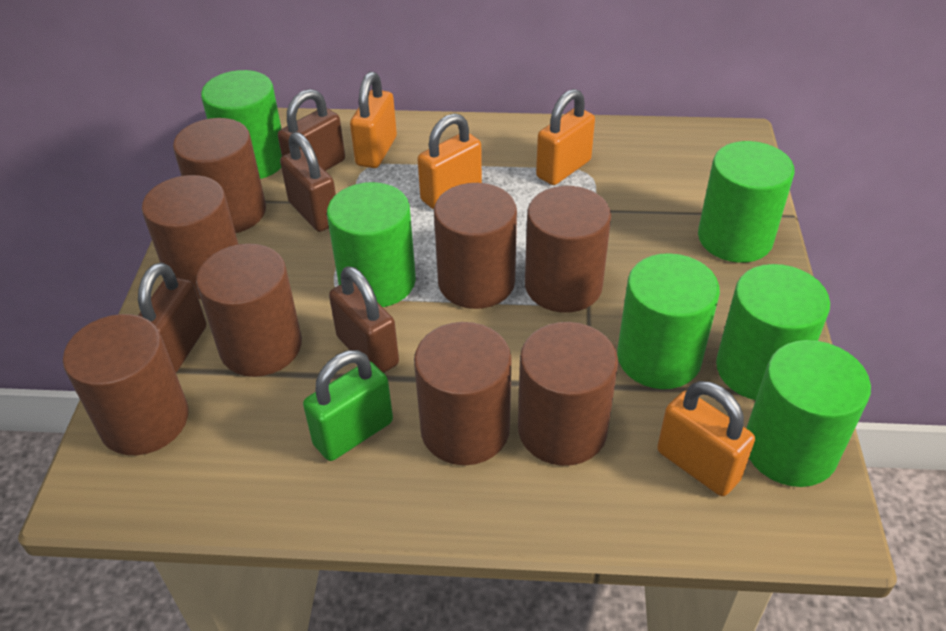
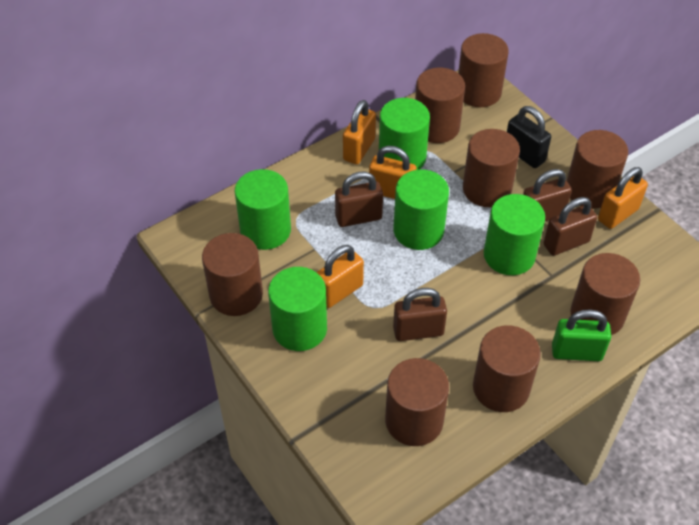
black padlock: 0 -> 1
green cylinder: 6 -> 5

